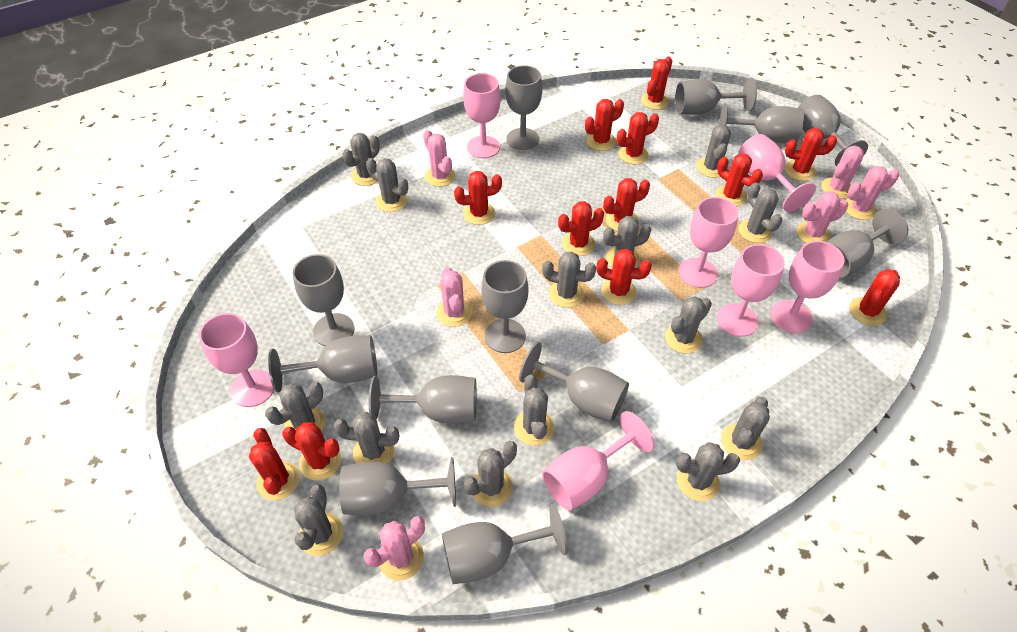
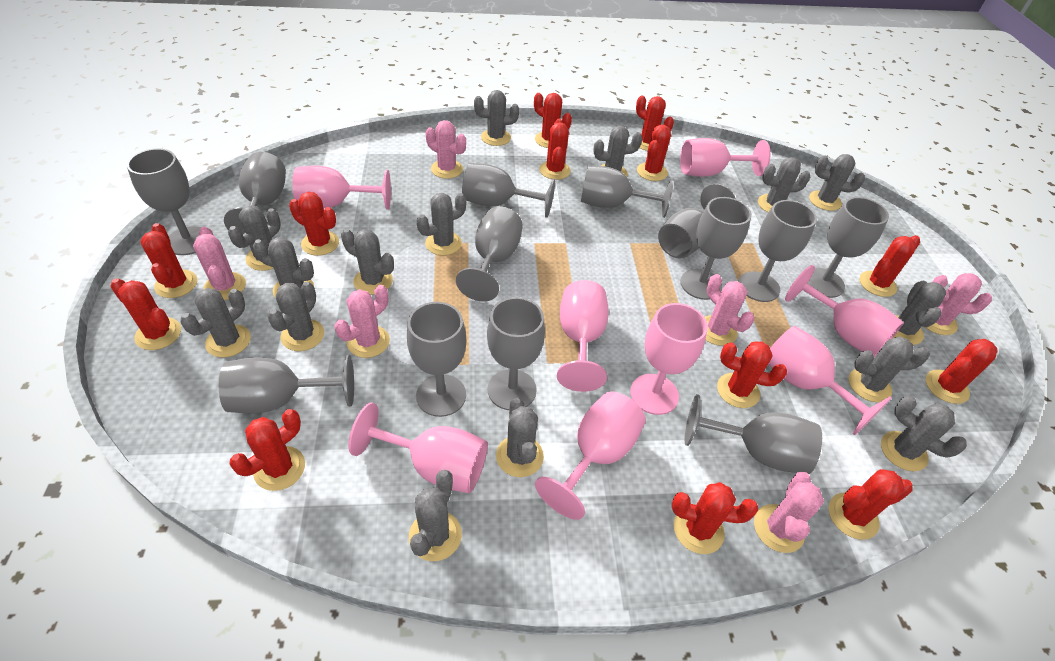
grey cactus: 14 -> 15
grey goblet: 12 -> 13
pink goblet: 7 -> 8
red cactus: 12 -> 13

